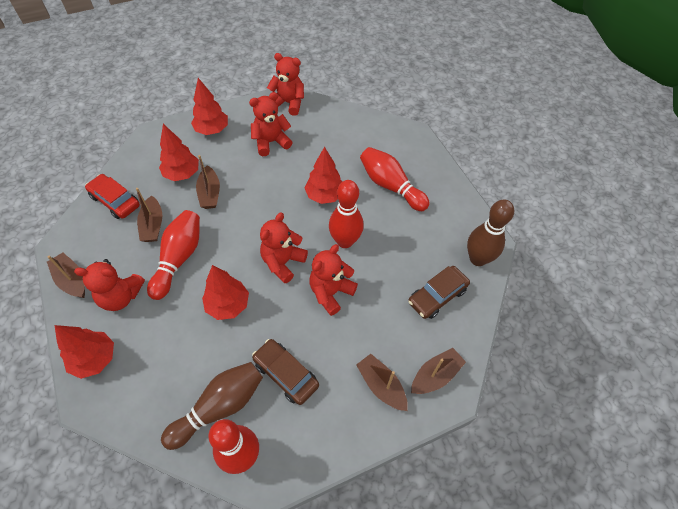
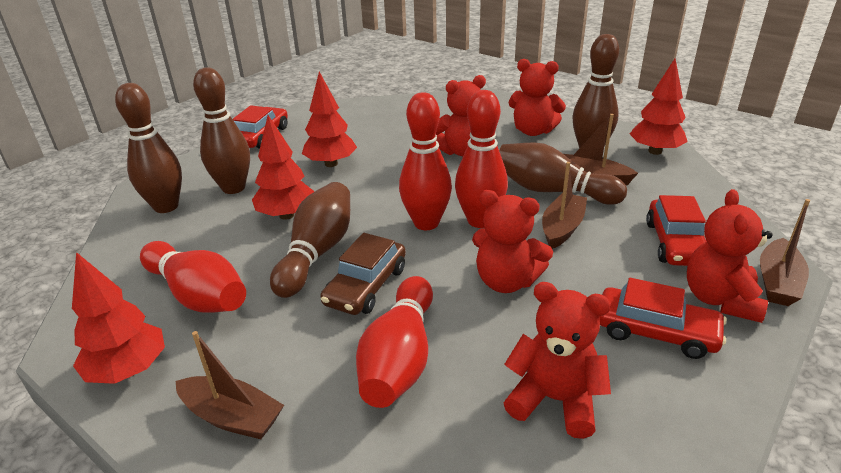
brown boat: 5 -> 4
brown bowling pin: 2 -> 5
brown car: 2 -> 1
red car: 1 -> 3
red tree: 5 -> 4

